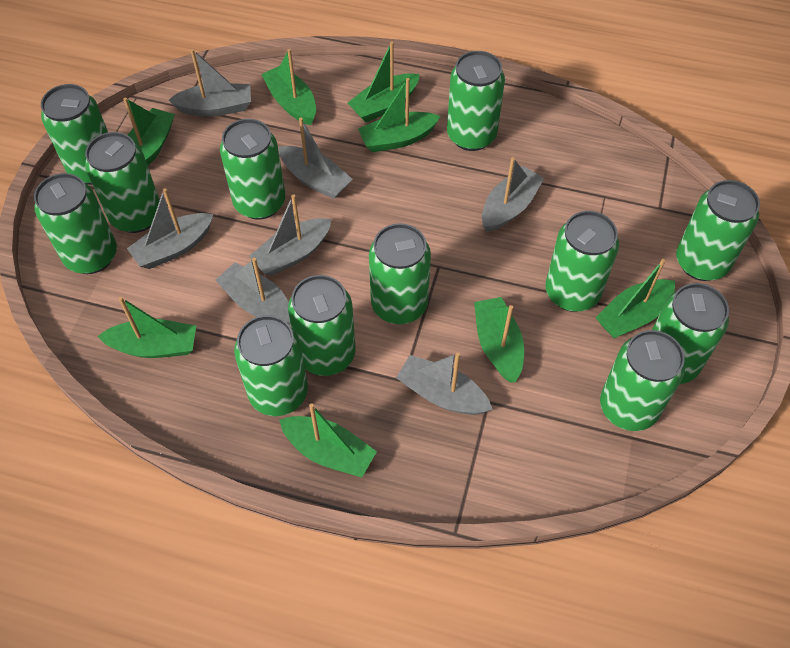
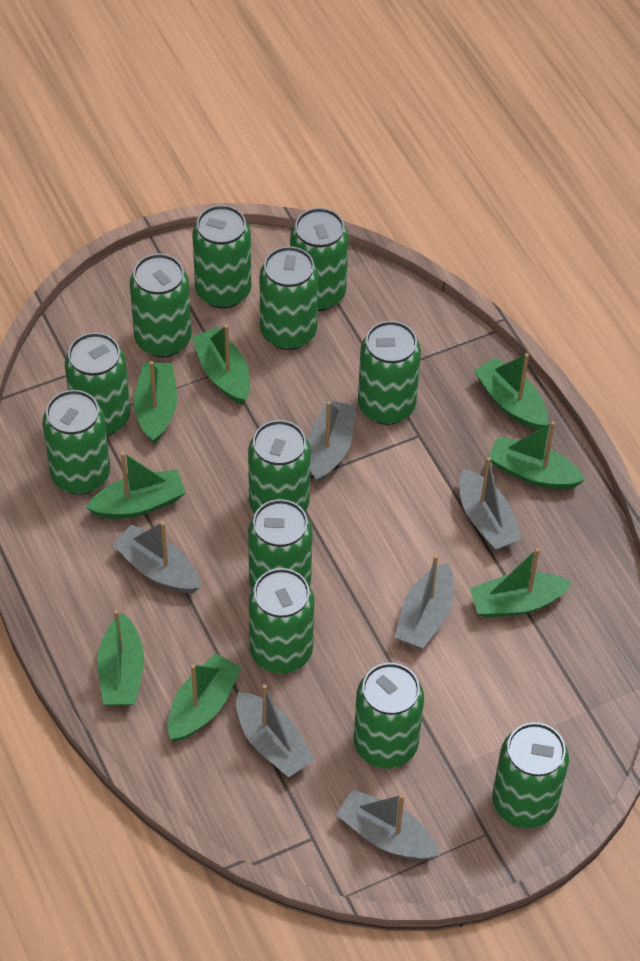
grey boat: 7 -> 6

